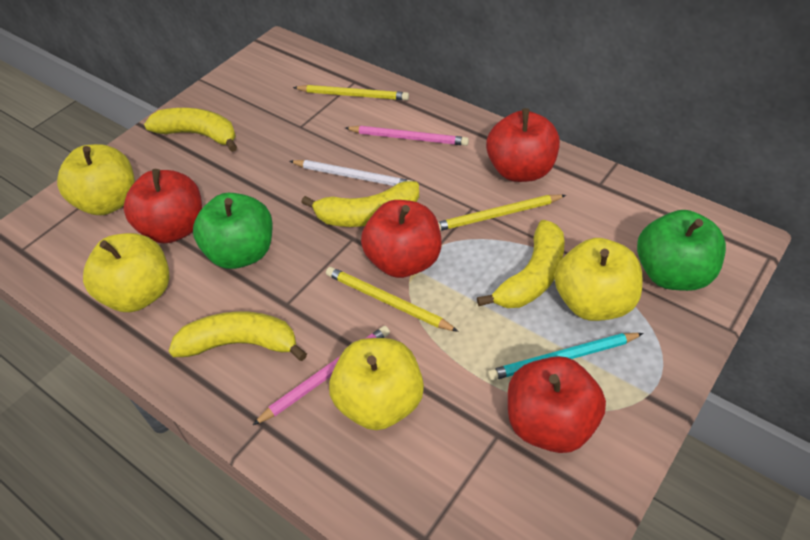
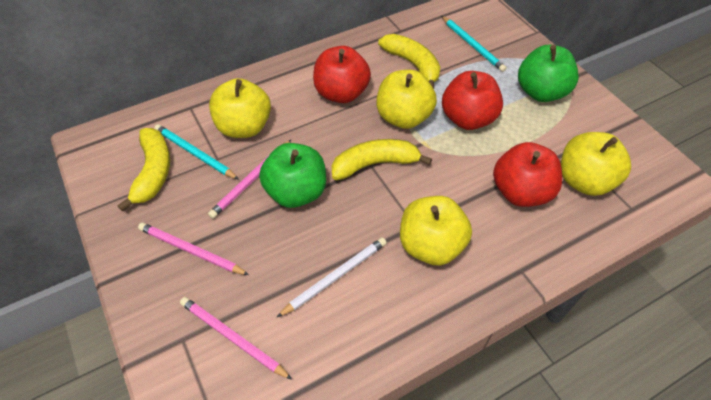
pink pencil: 2 -> 3
red apple: 4 -> 3
turquoise pencil: 1 -> 2
yellow banana: 4 -> 3
yellow pencil: 3 -> 0

